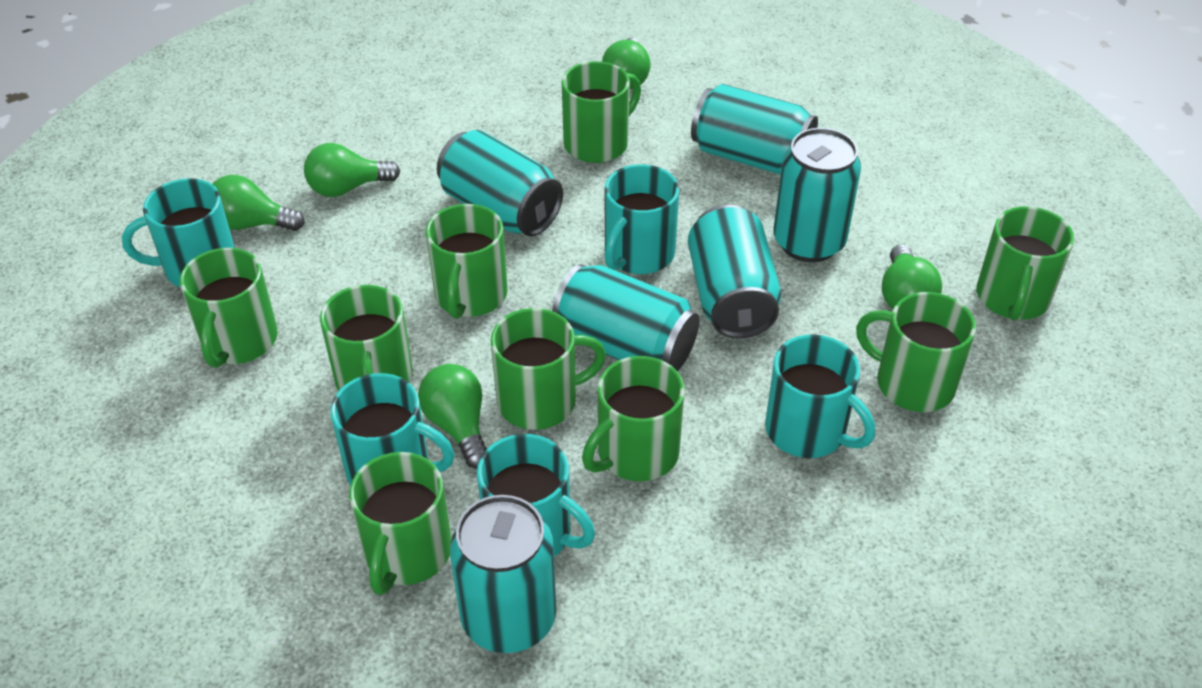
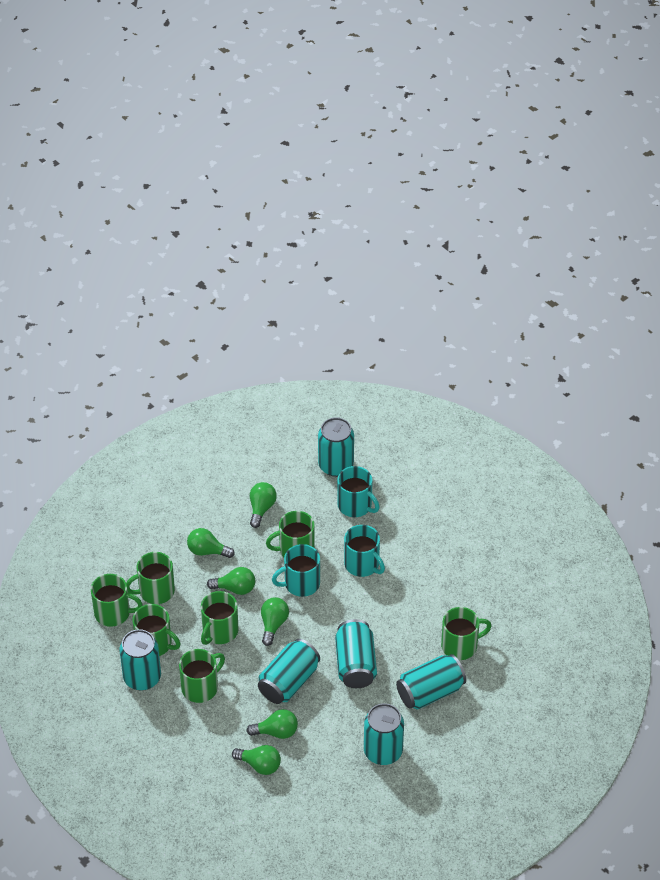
green light bulb: 5 -> 6
green mug: 9 -> 7
turquoise mug: 5 -> 3

